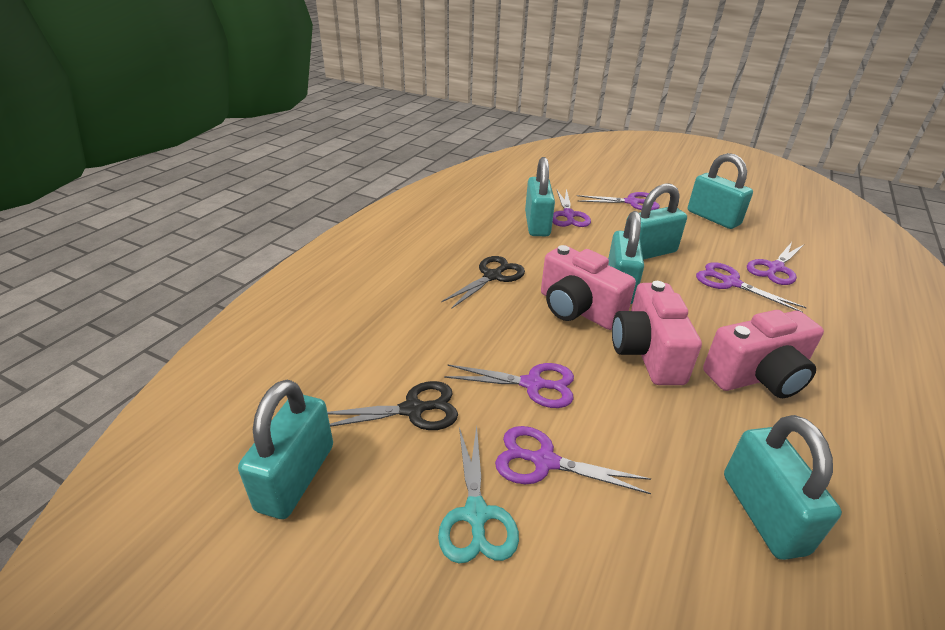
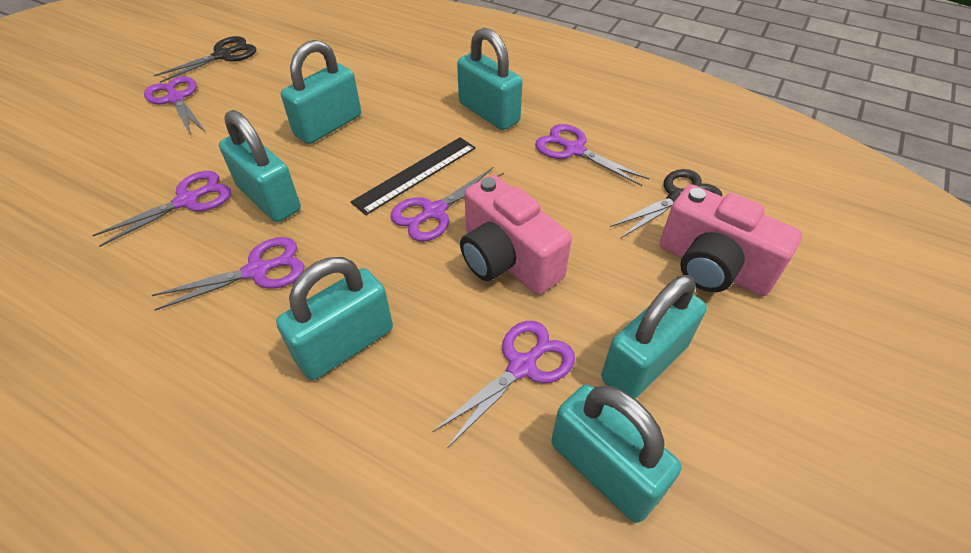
black ruler: 0 -> 1
pink camera: 3 -> 2
turquoise scissors: 1 -> 0

